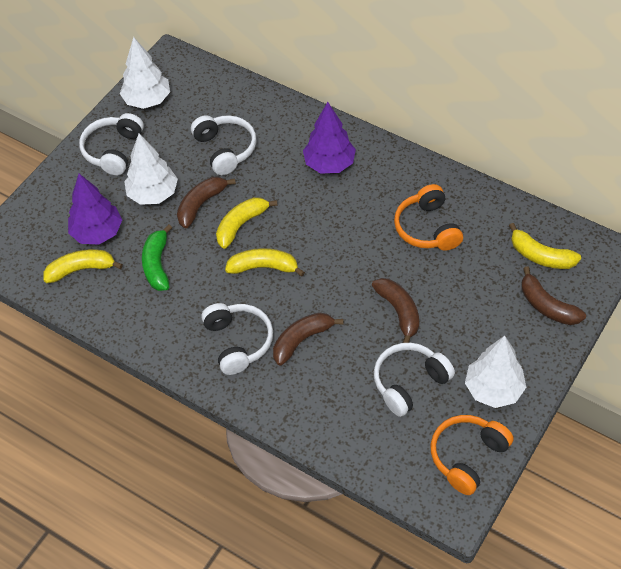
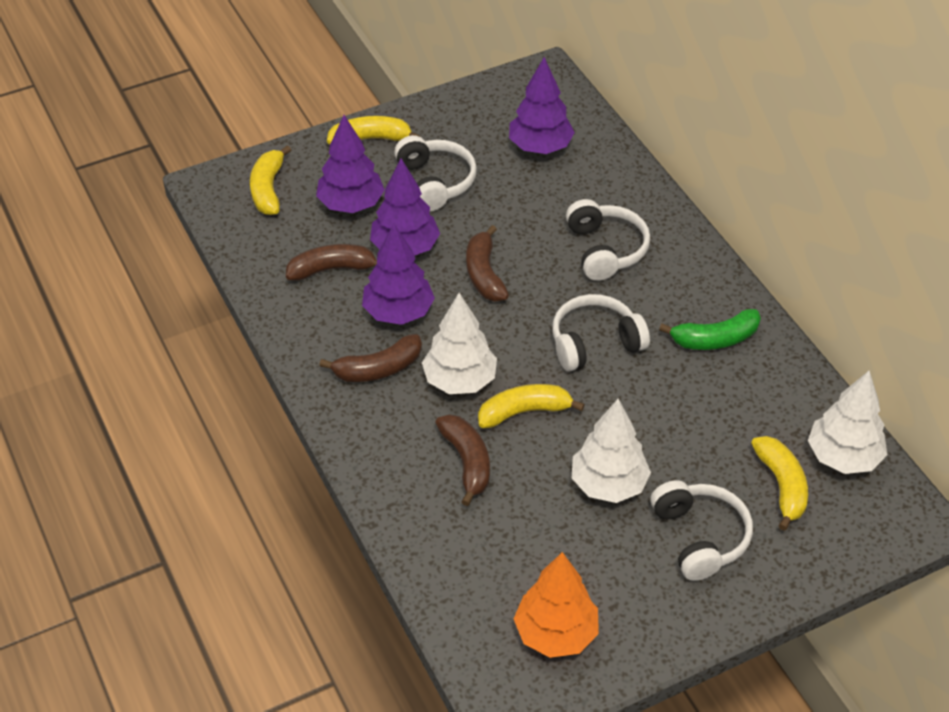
orange headphones: 2 -> 0
orange tree: 0 -> 1
purple tree: 2 -> 4

